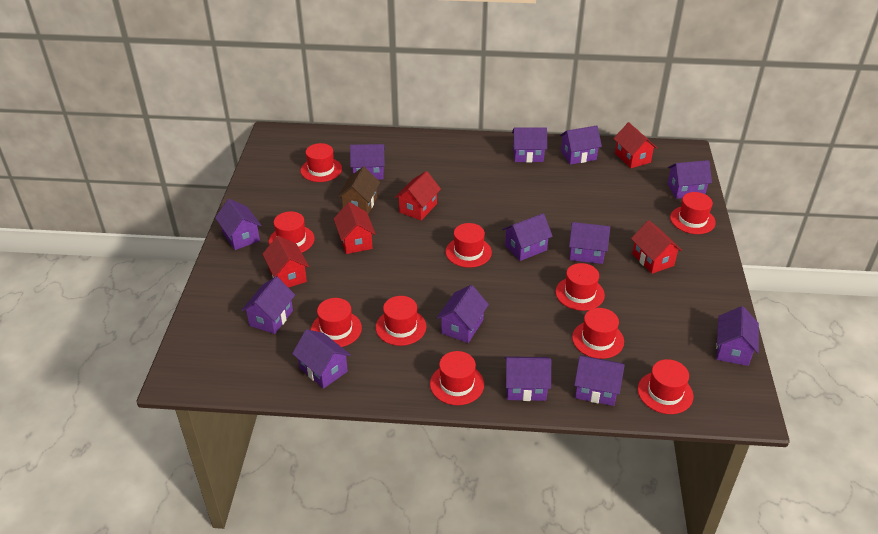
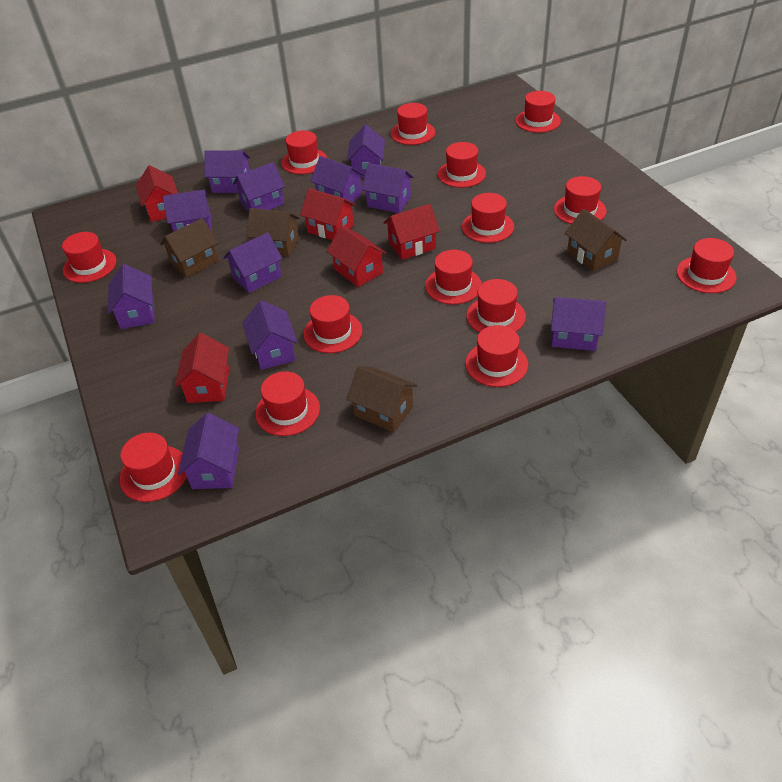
brown house: 1 -> 4
purple house: 13 -> 11
red hat: 10 -> 14

